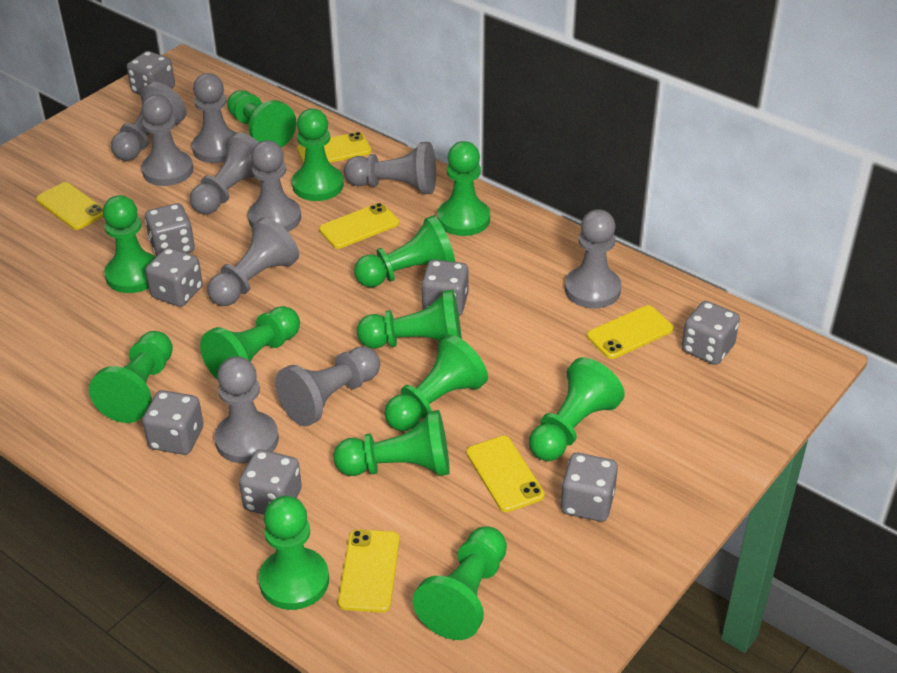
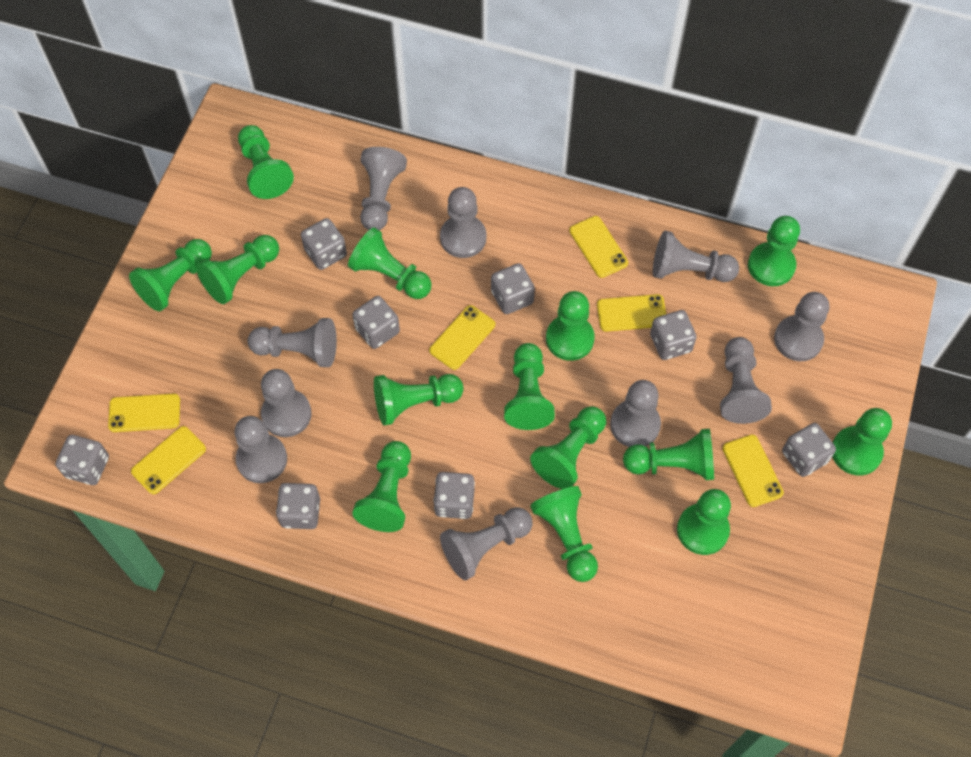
green pawn: 13 -> 14

